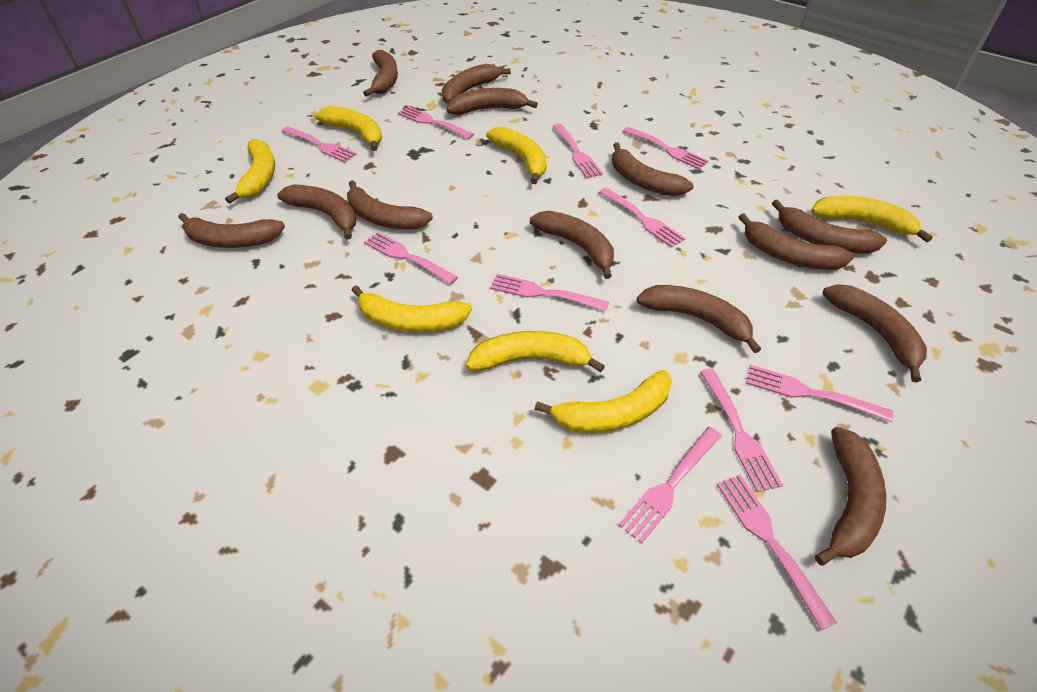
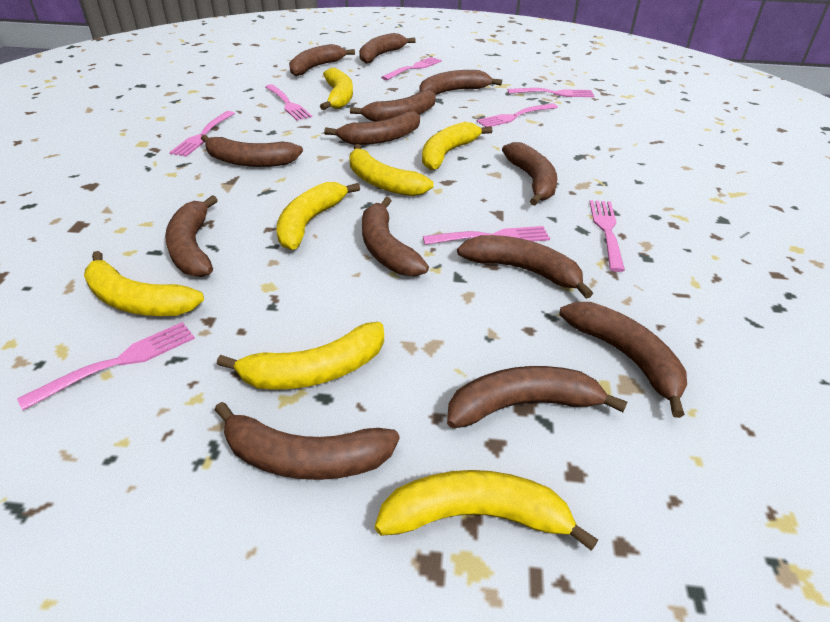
pink fork: 11 -> 8

